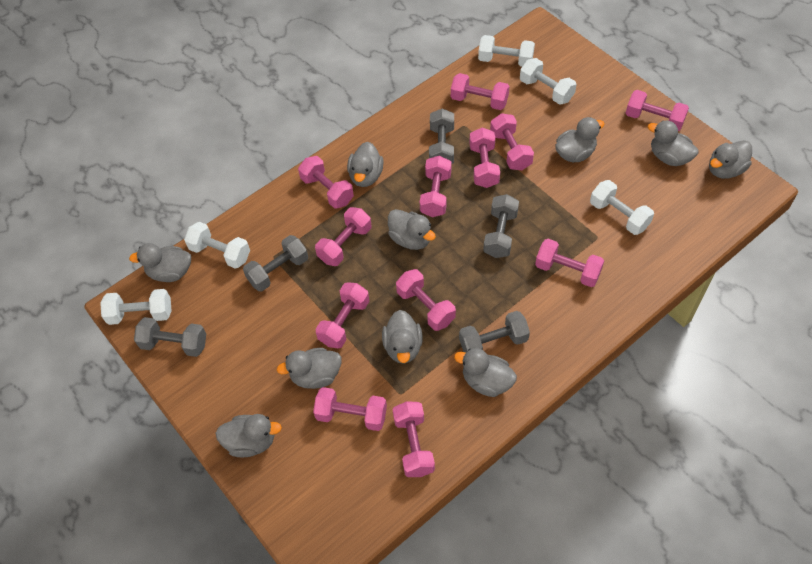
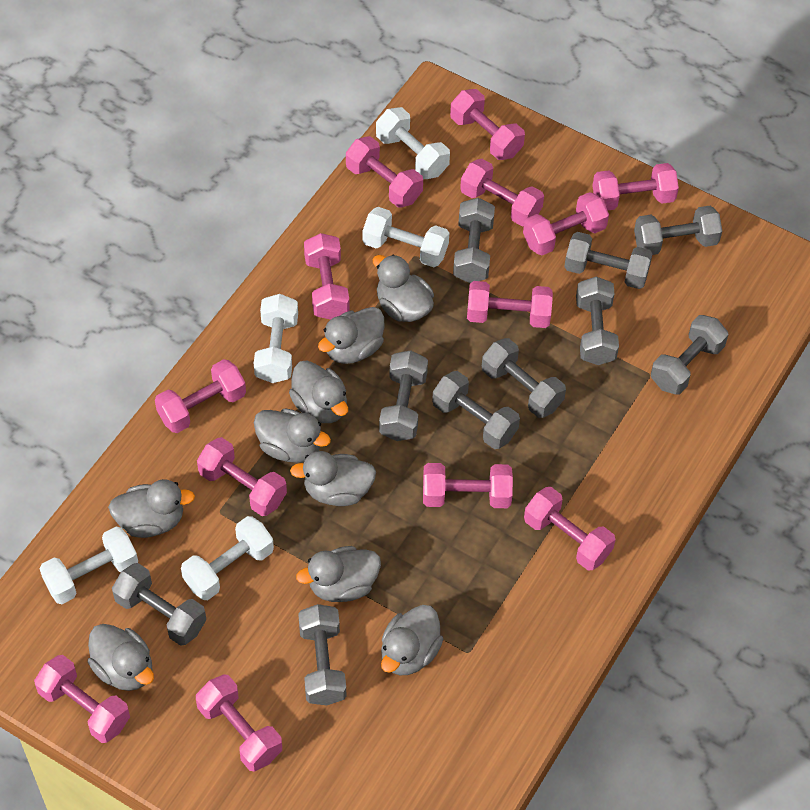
grey duck: 10 -> 9
grey dumbbell: 5 -> 10
pink dumbbell: 12 -> 13

